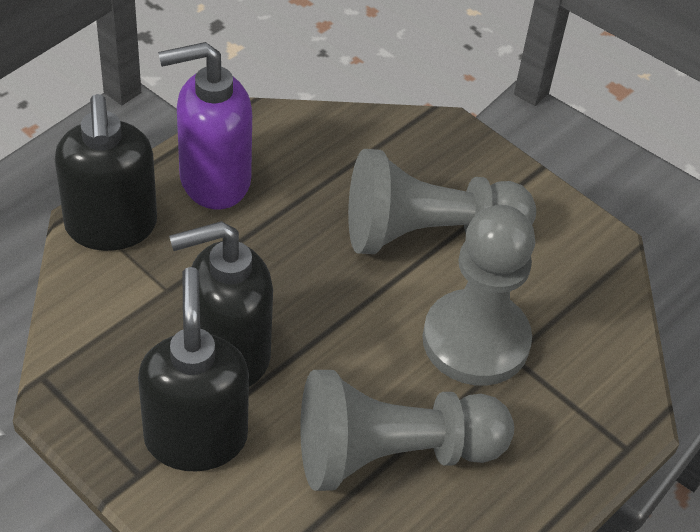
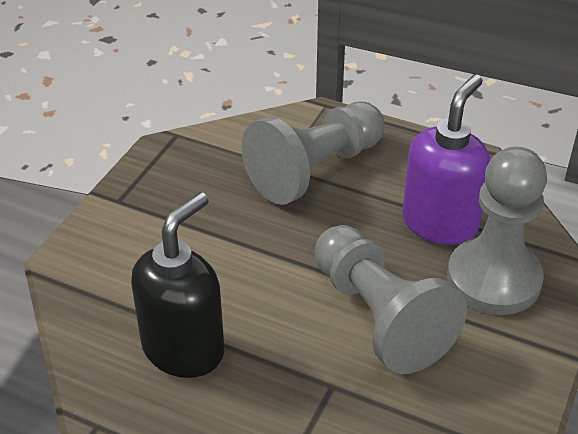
black soap dispenser: 3 -> 1

